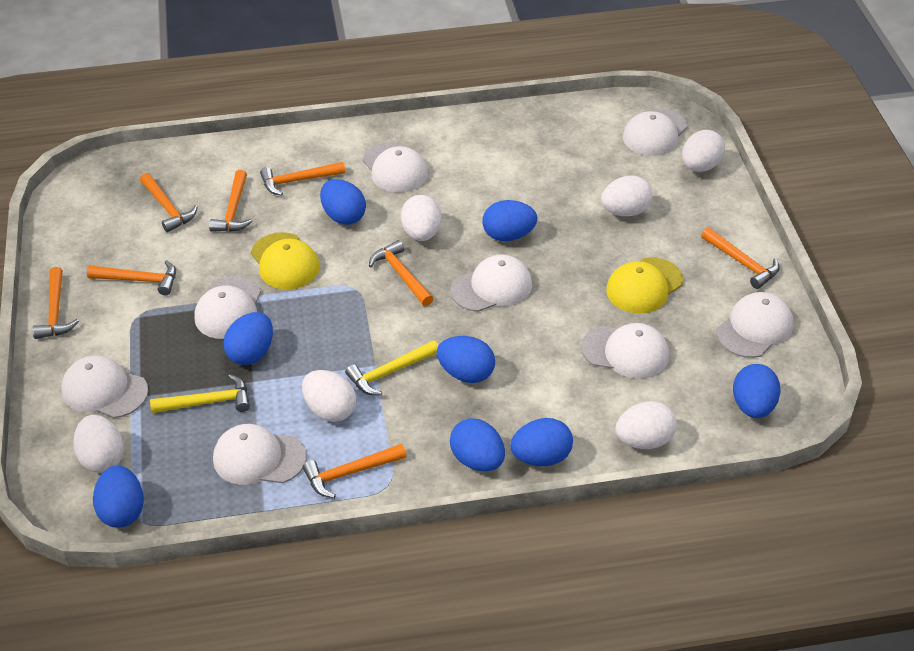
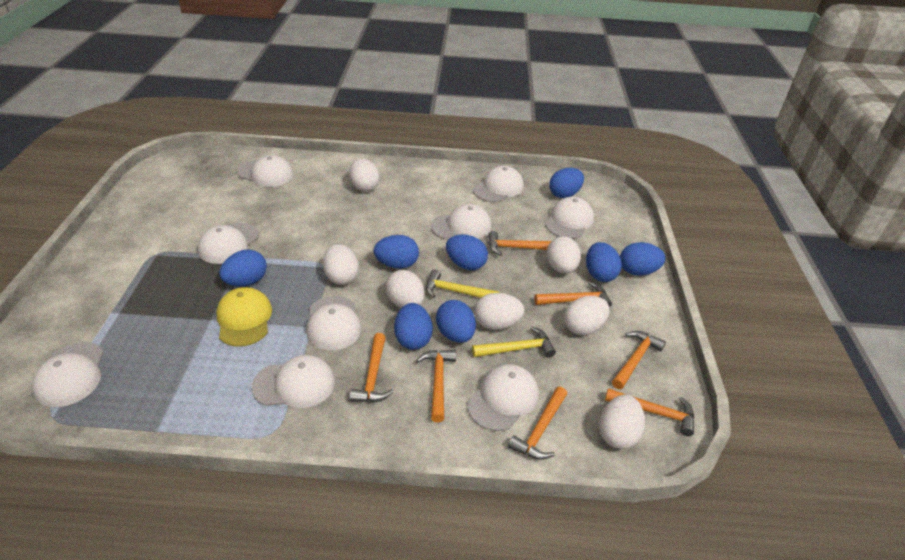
orange hammer: 8 -> 7
white cap: 8 -> 9
white egg: 6 -> 7
yellow cap: 2 -> 1

